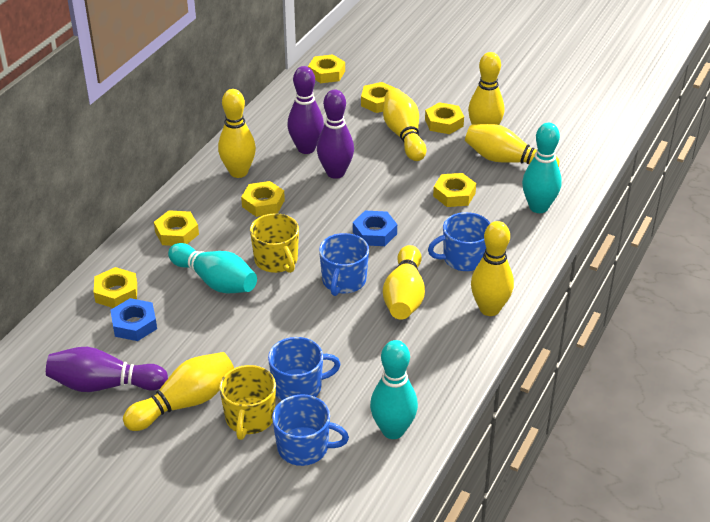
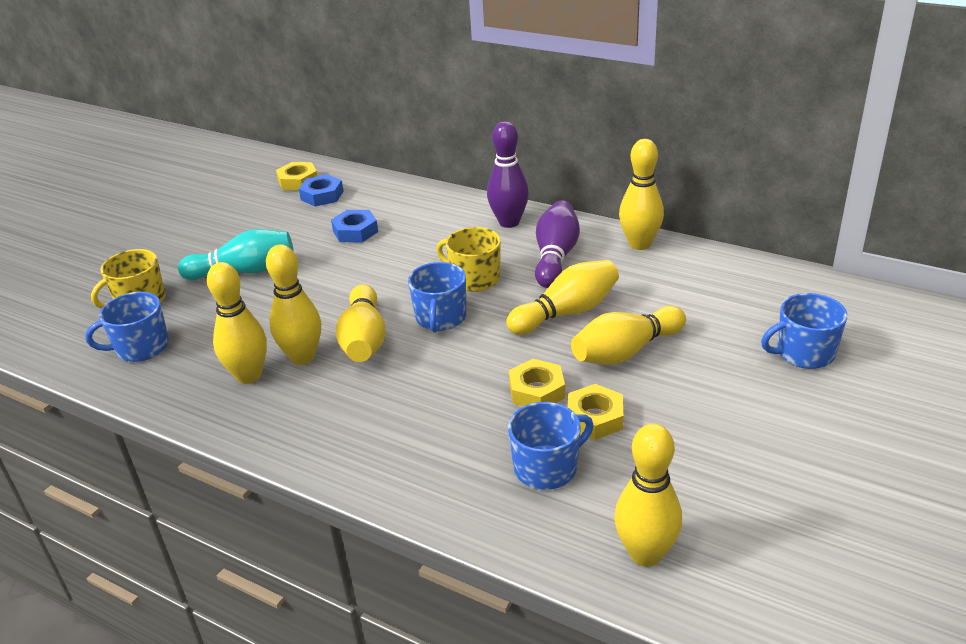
purple bowling pin: 3 -> 2
turquoise bowling pin: 3 -> 1
yellow nut: 7 -> 3

